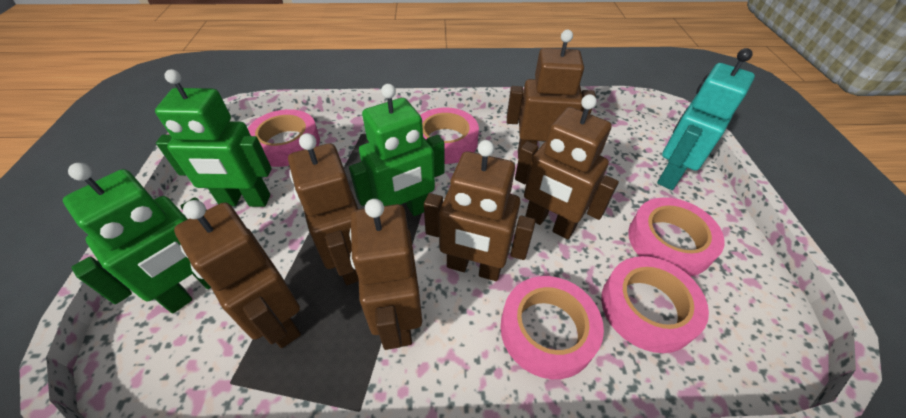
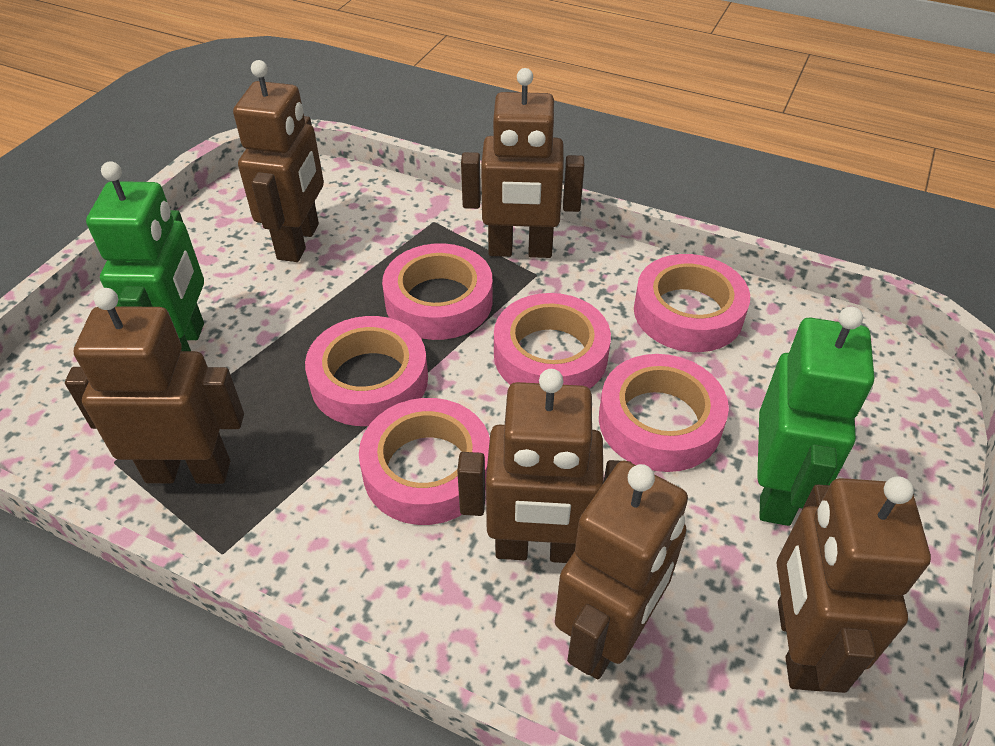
green robot: 3 -> 2
pink tape: 5 -> 6
turquoise robot: 1 -> 0

